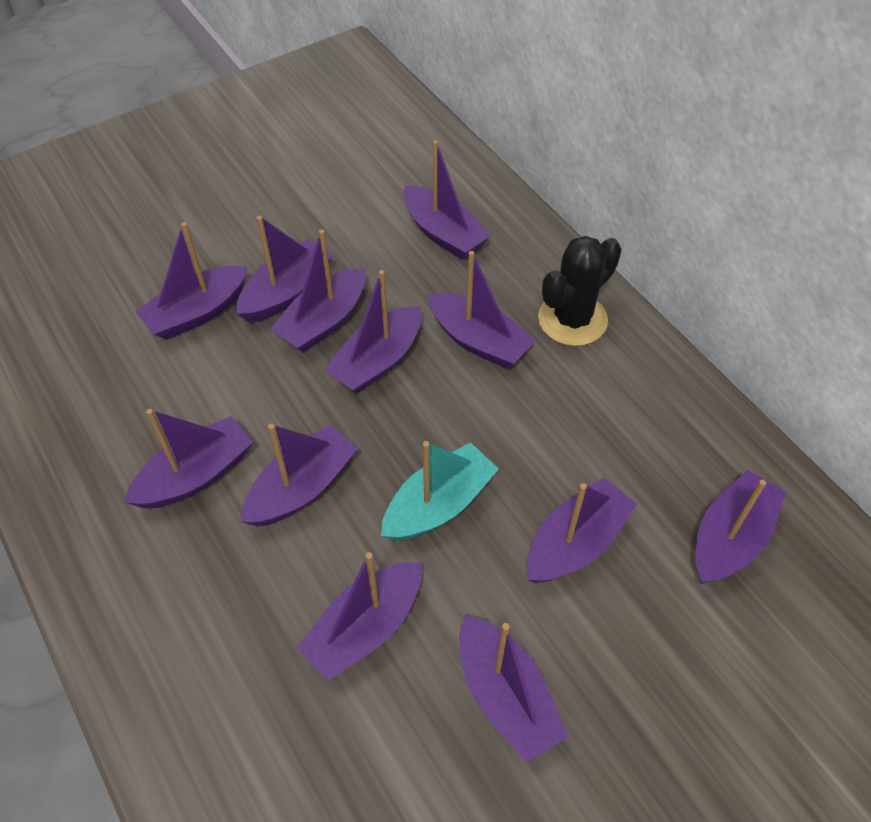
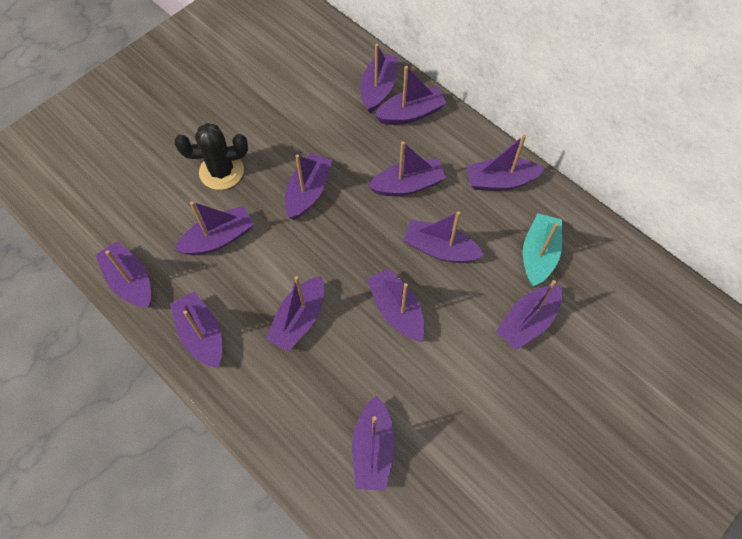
purple boat: 12 -> 13

